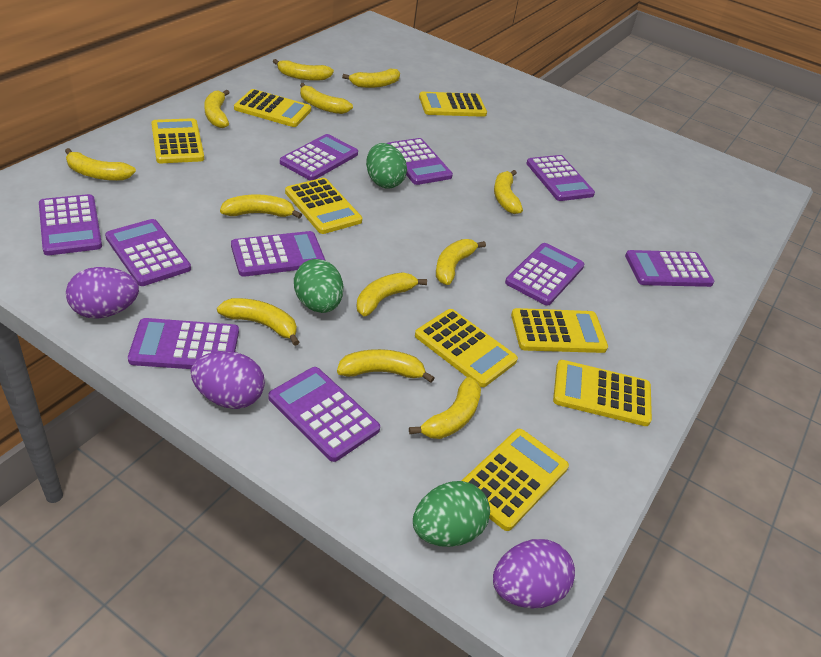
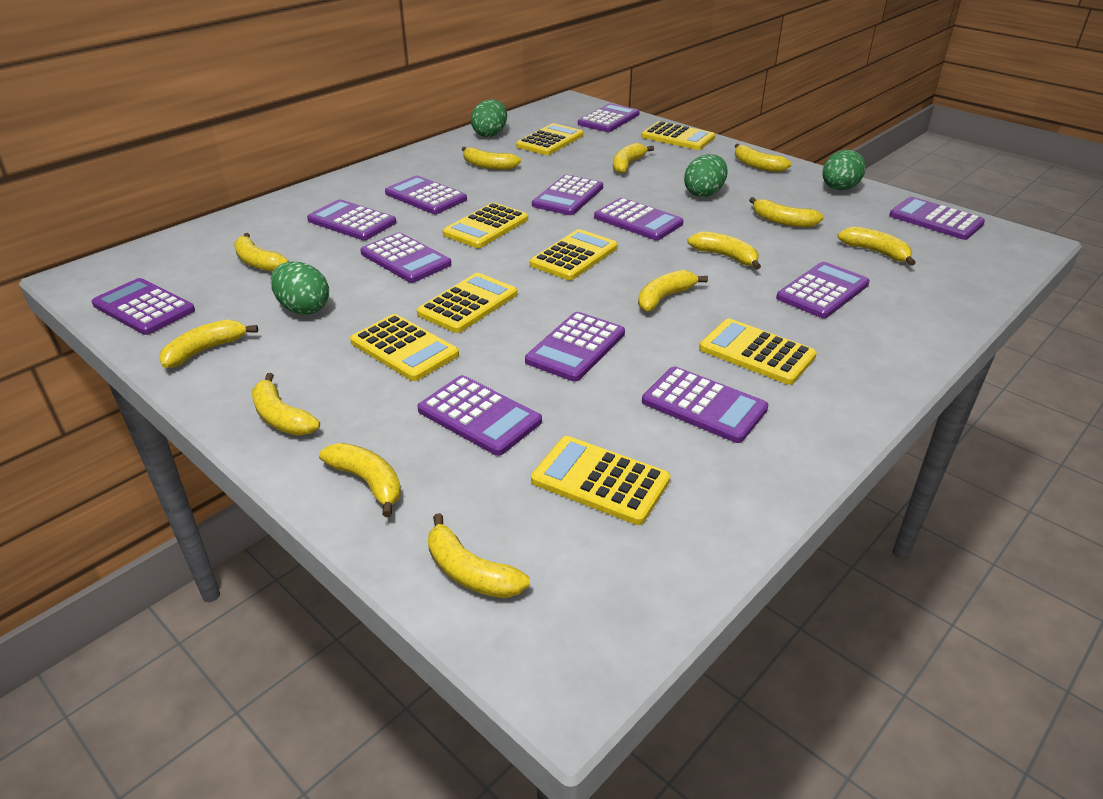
green egg: 3 -> 4
purple calculator: 10 -> 12
purple egg: 3 -> 0

